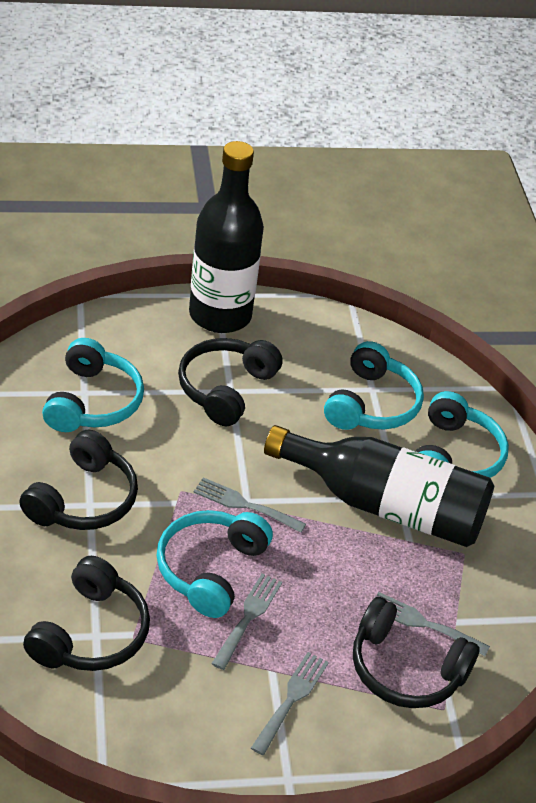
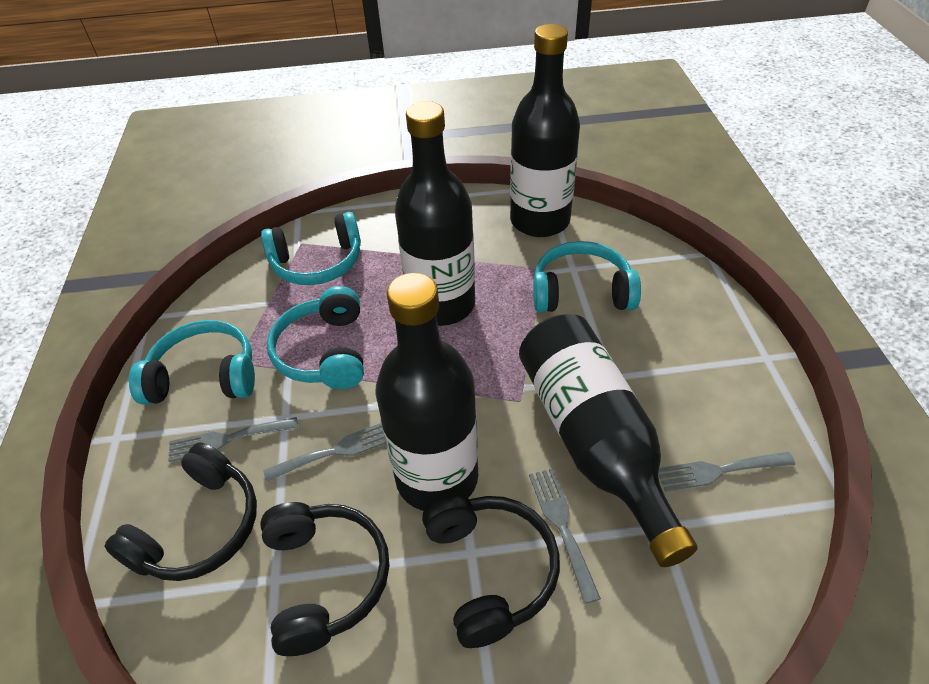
black bottle: 2 -> 4
black headphones: 4 -> 3

